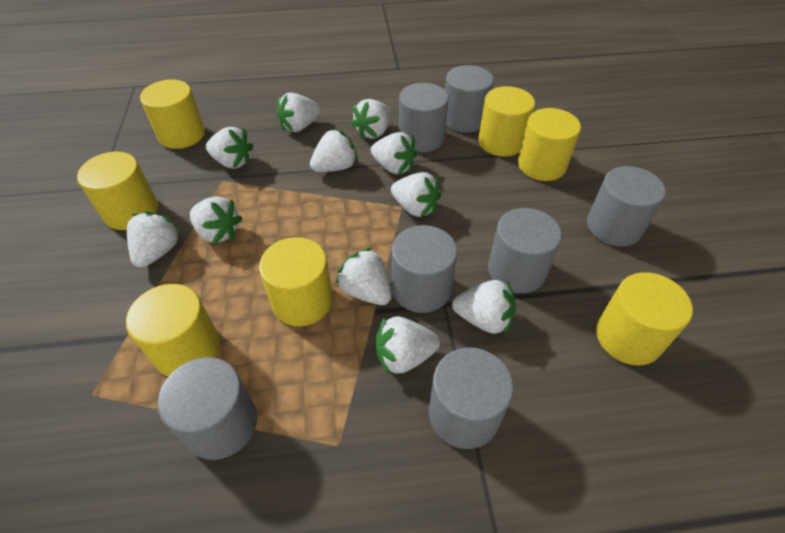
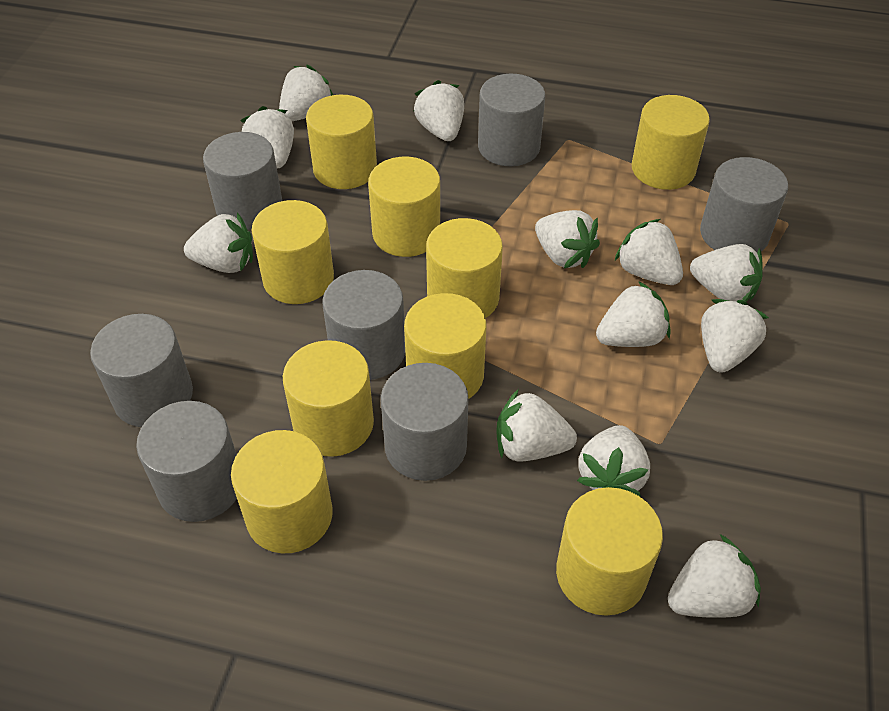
white strawberry: 11 -> 12
yellow cylinder: 7 -> 9

